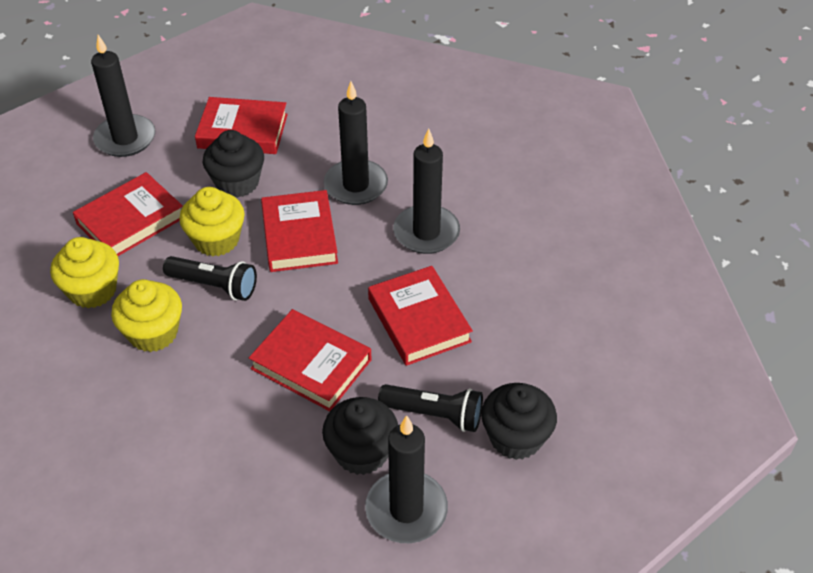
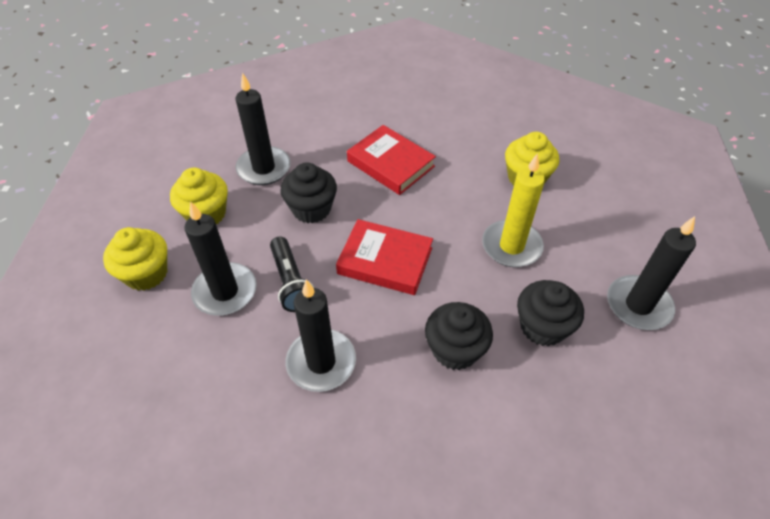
black flashlight: 2 -> 1
red book: 5 -> 2
yellow candle: 0 -> 1

